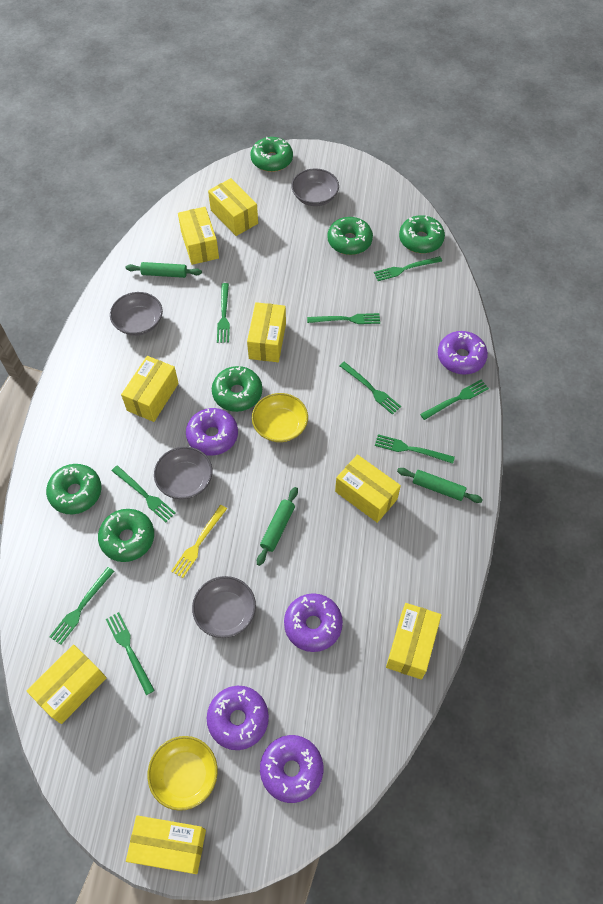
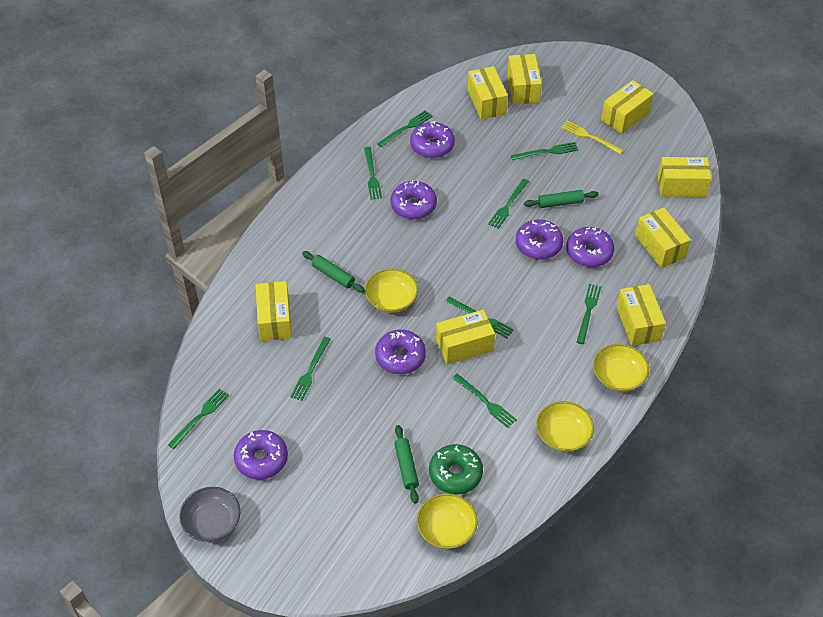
green donut: 6 -> 1
grey bowl: 4 -> 1
purple donut: 5 -> 6
yellow bowl: 2 -> 4

